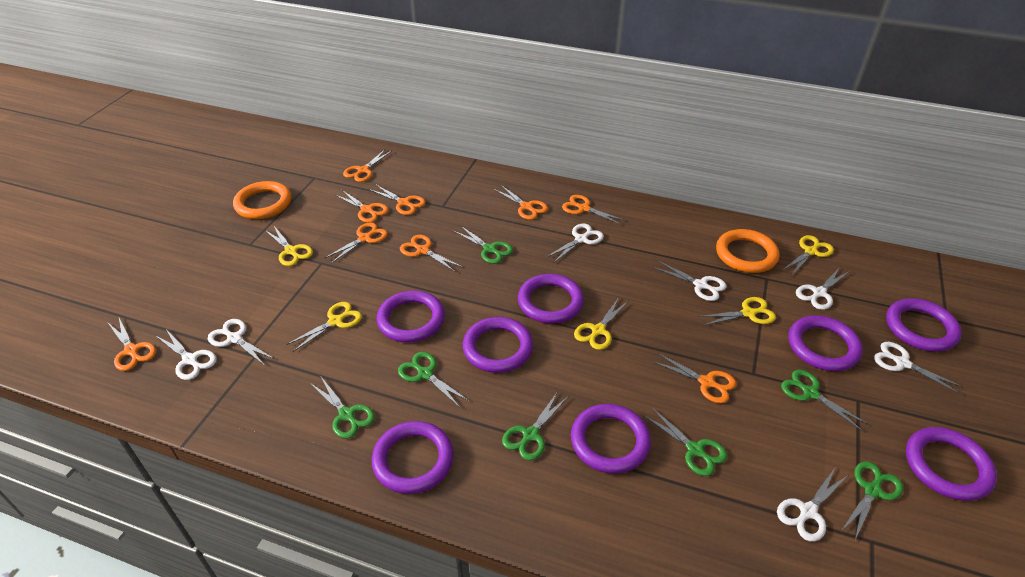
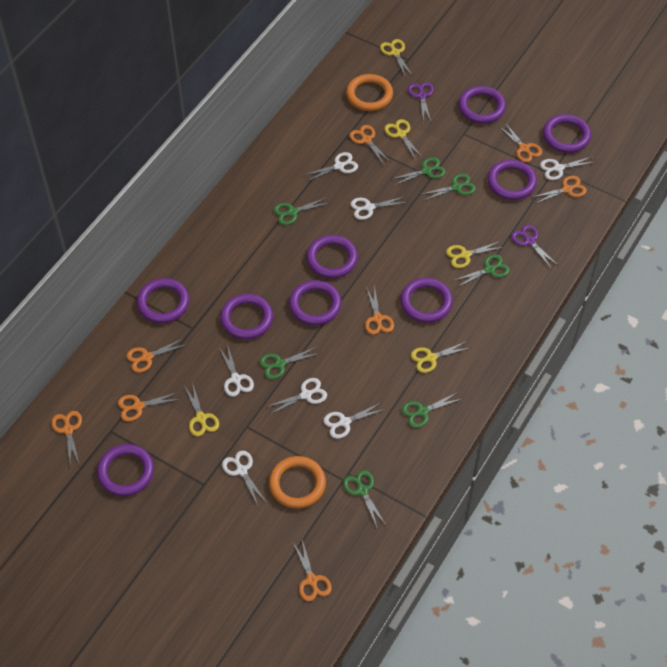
orange scissors: 9 -> 8
purple ring: 8 -> 9
purple scissors: 0 -> 2

